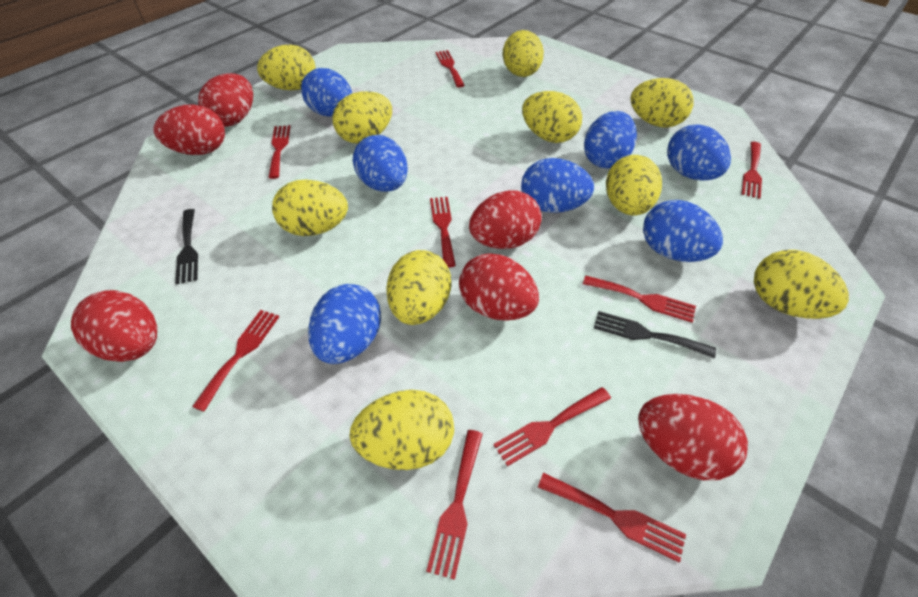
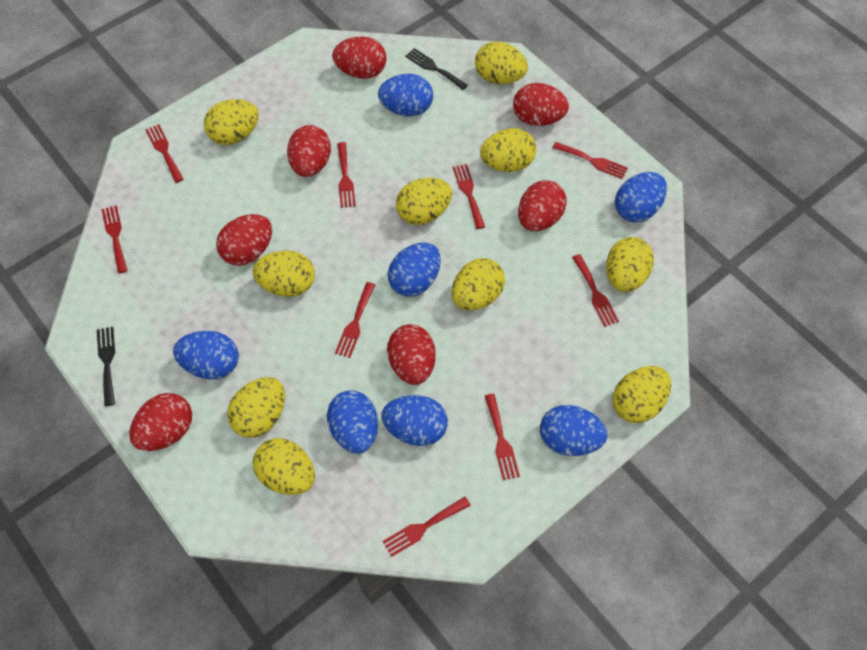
red egg: 6 -> 7

